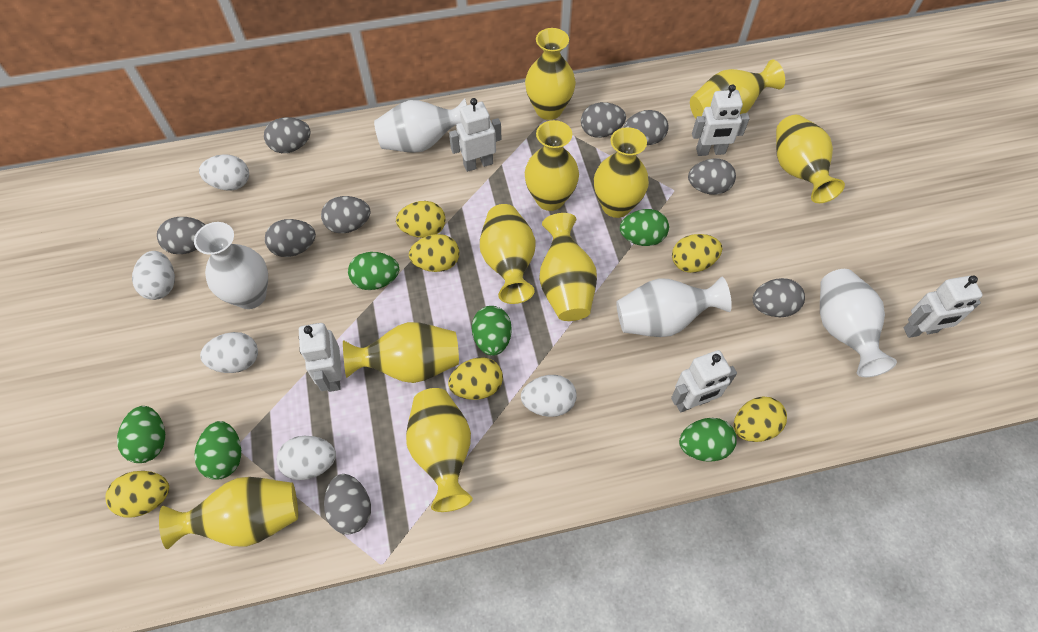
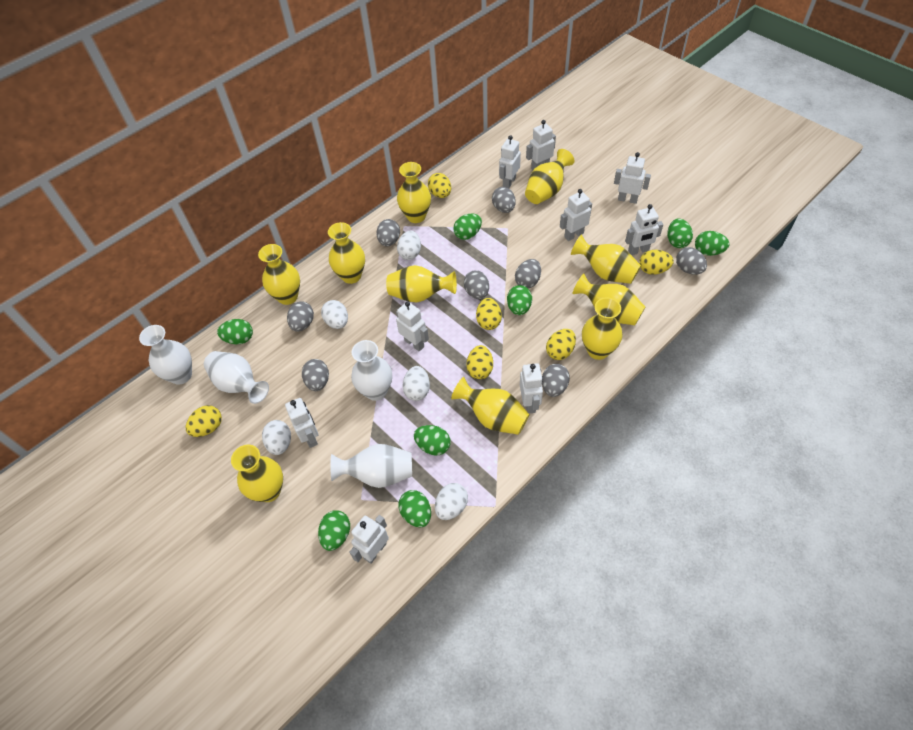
green egg: 6 -> 8
grey egg: 9 -> 8
white robot: 5 -> 9

